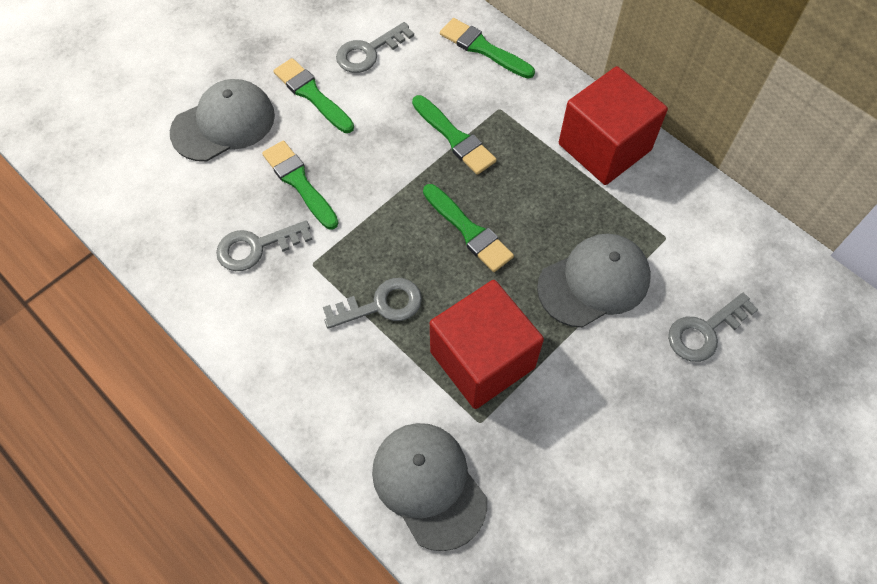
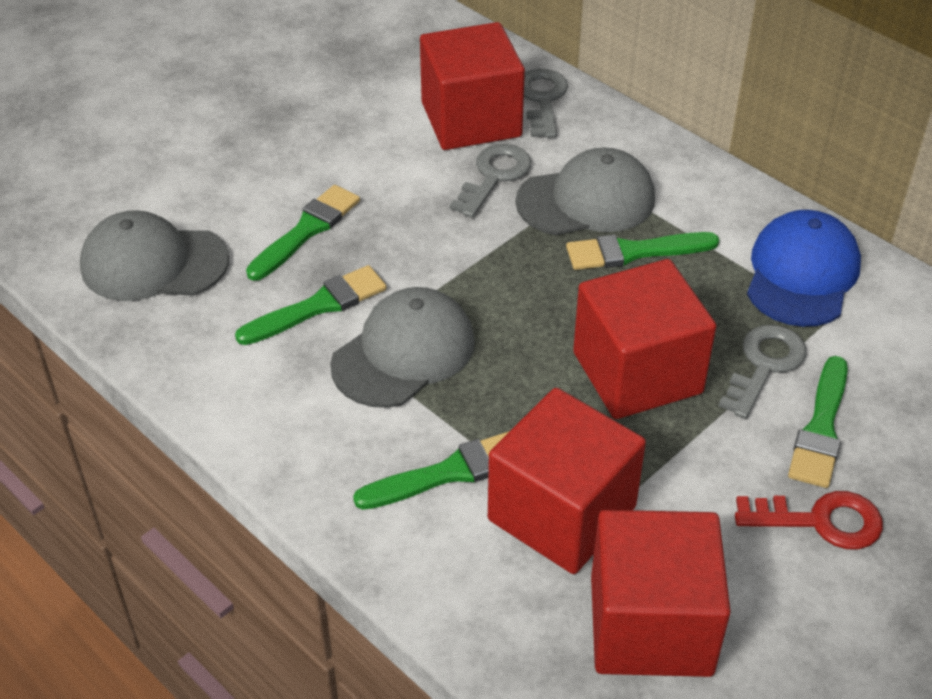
blue cap: 0 -> 1
grey key: 4 -> 3
red cube: 2 -> 4
red key: 0 -> 1

